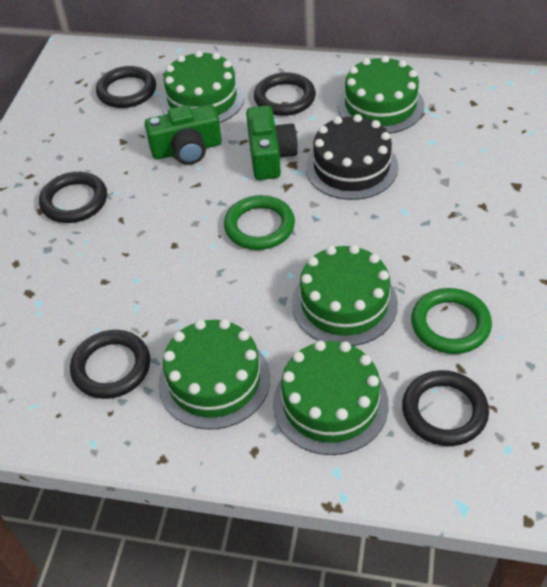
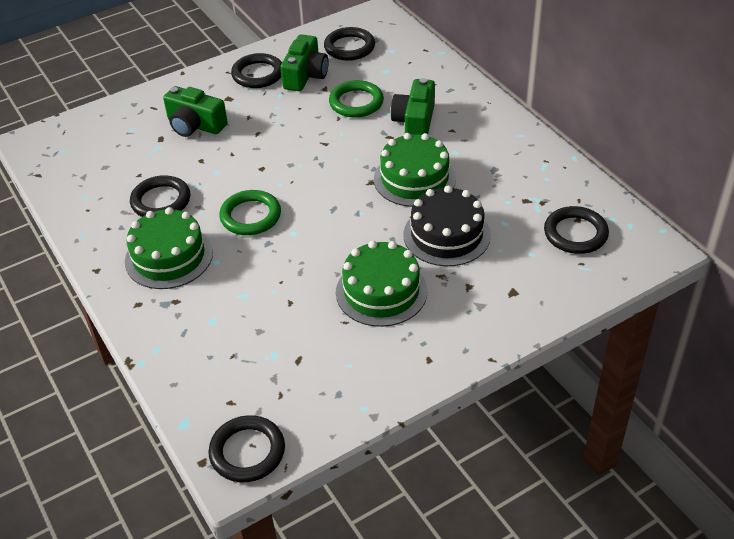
green cake: 5 -> 3
green camera: 2 -> 3

